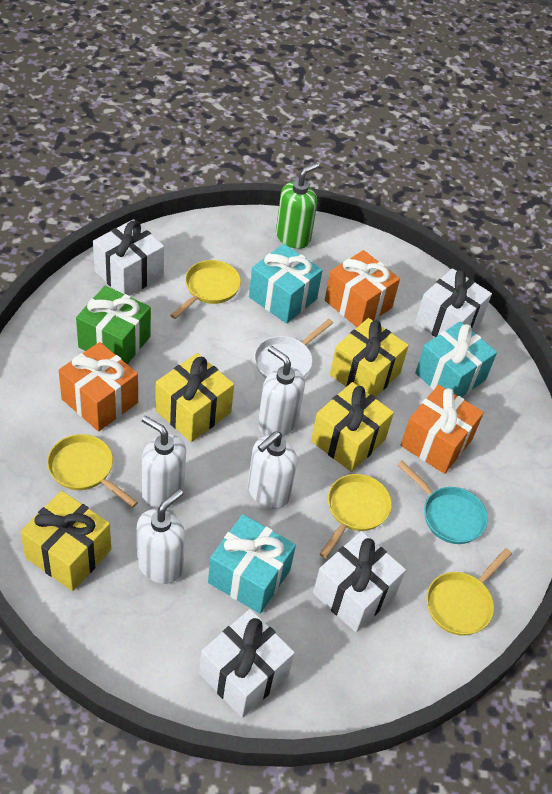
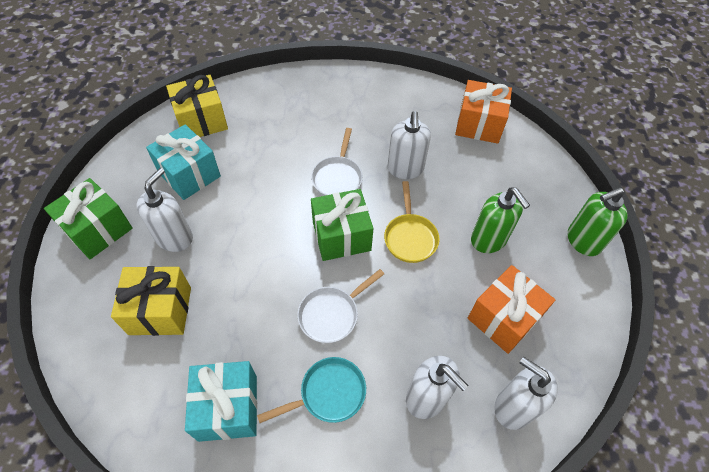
green gift: 1 -> 2
green soap dispenser: 1 -> 2
orange gift: 3 -> 2
turquoise gift: 3 -> 2
white gift: 4 -> 0
white pan: 1 -> 2
yellow gift: 4 -> 2
yellow pan: 4 -> 1

